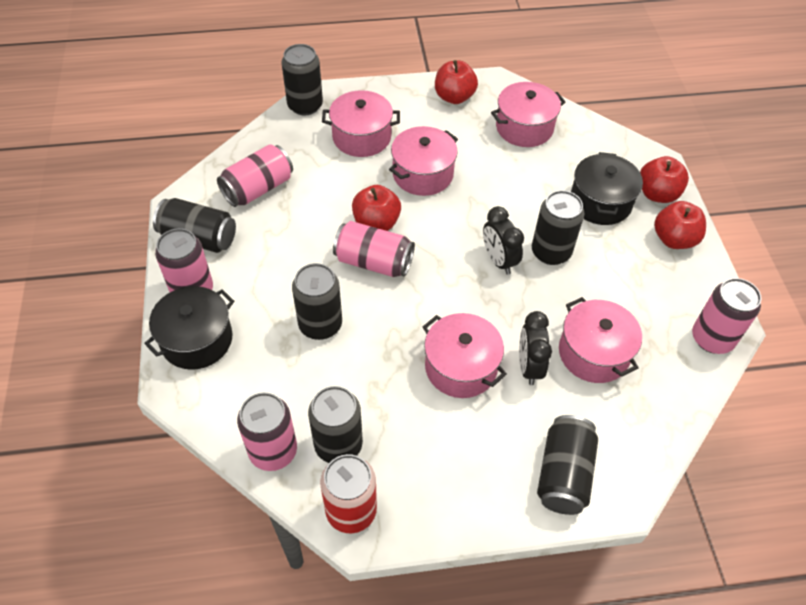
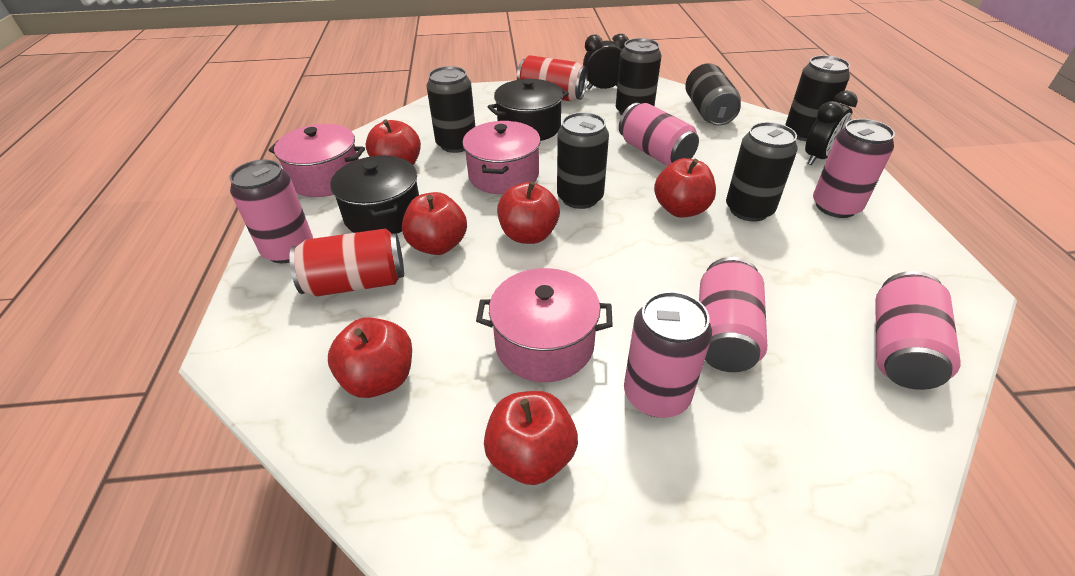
pink can: 5 -> 6
pink pot: 5 -> 3
red apple: 4 -> 6
red can: 1 -> 2

